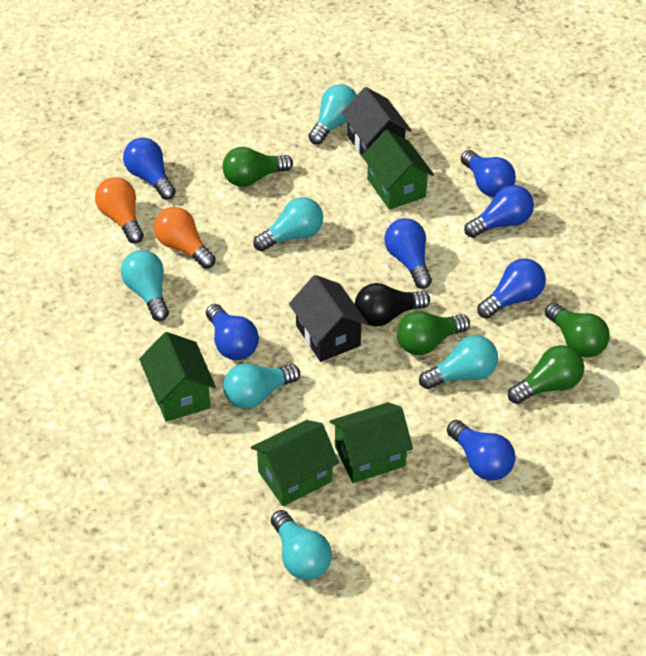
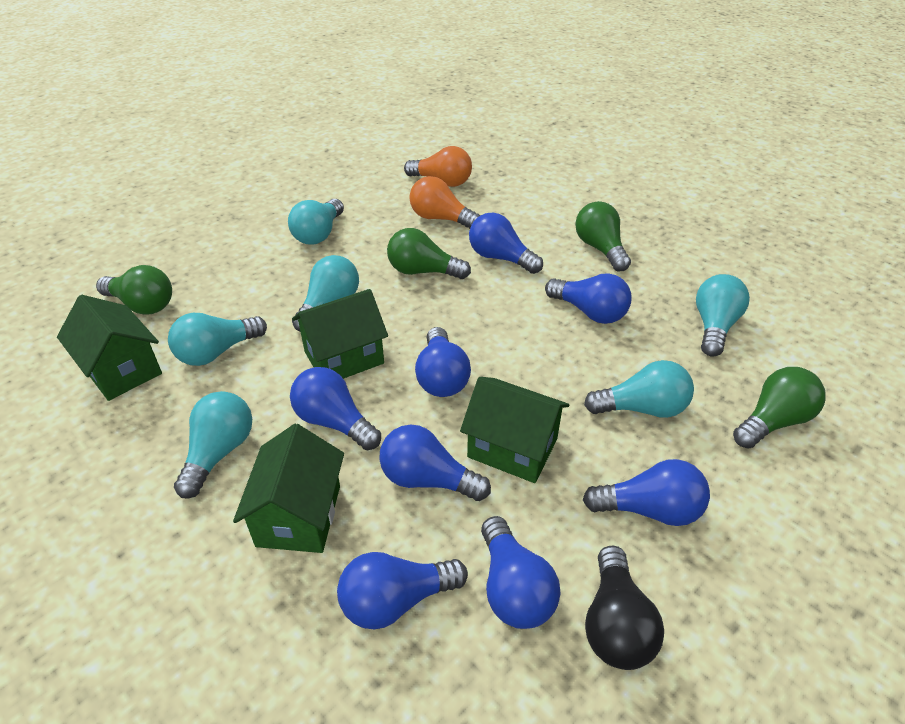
black house: 2 -> 0
blue light bulb: 7 -> 8

